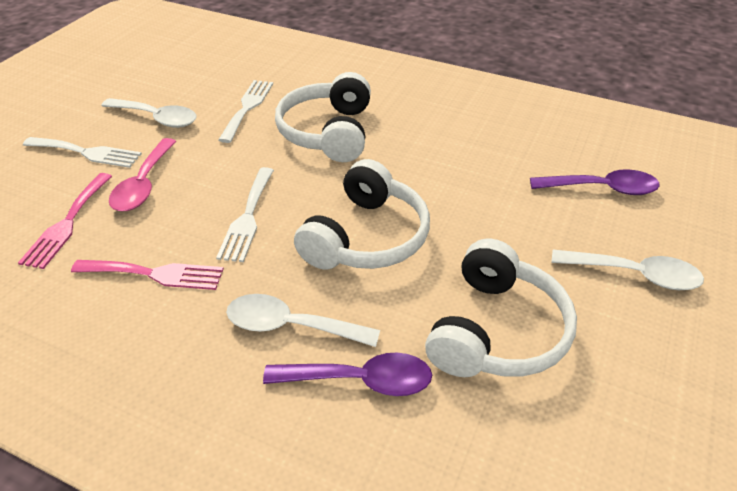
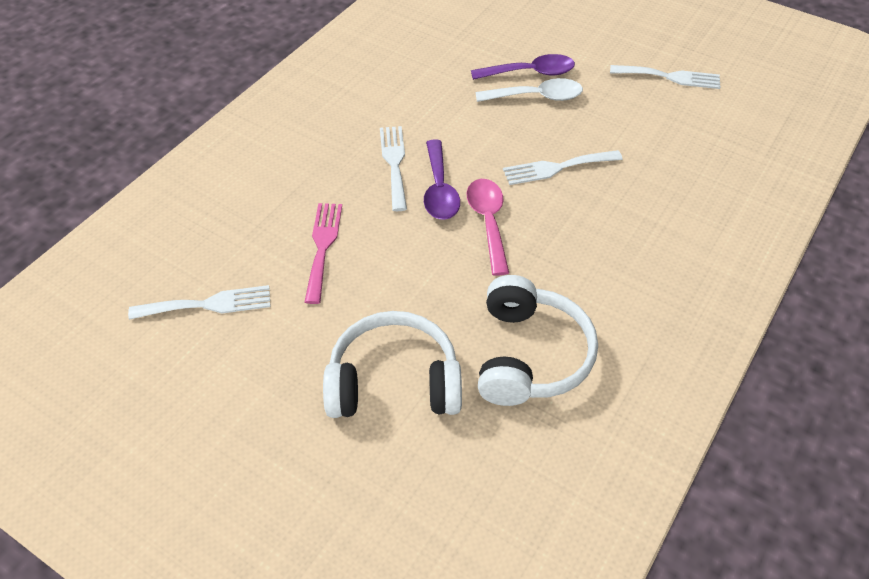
pink fork: 2 -> 1
white fork: 3 -> 4
white headphones: 3 -> 2
white spoon: 3 -> 1

